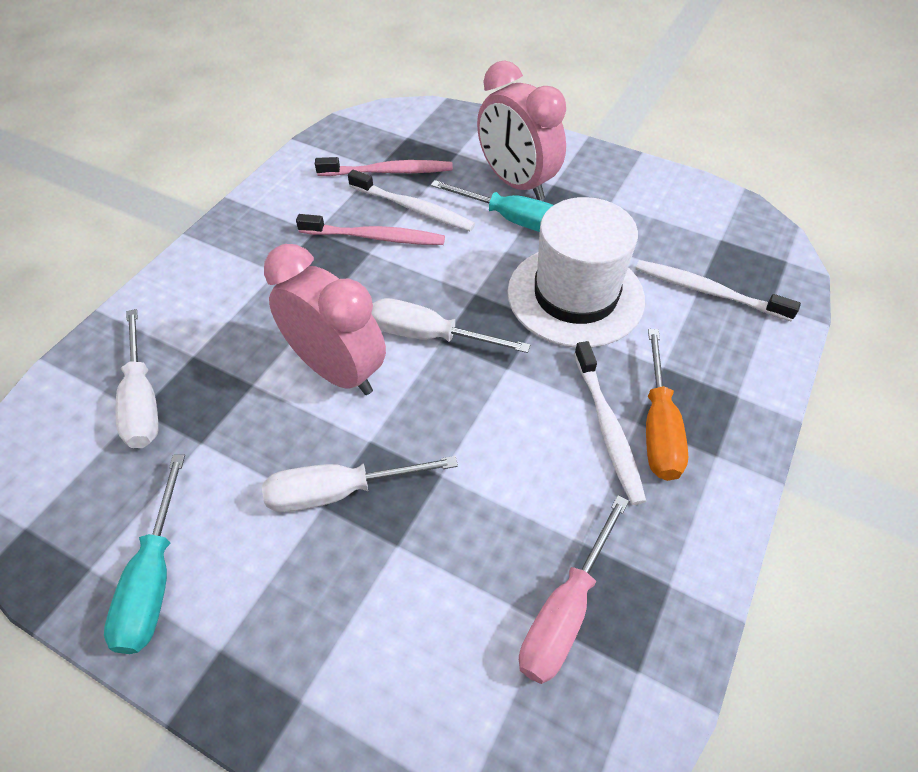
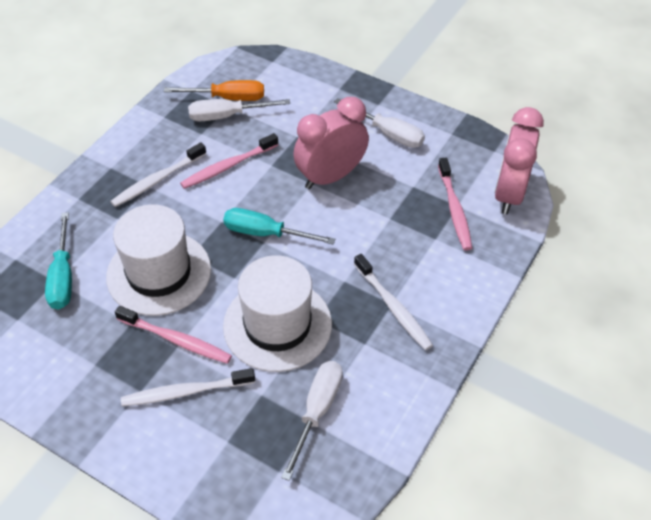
pink screwdriver: 1 -> 0
pink toothbrush: 2 -> 3
white hat: 1 -> 2

